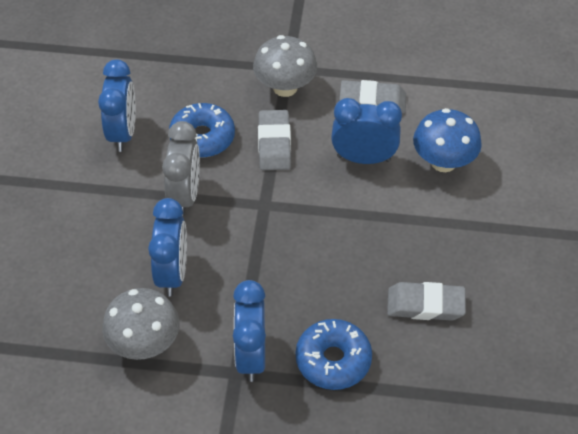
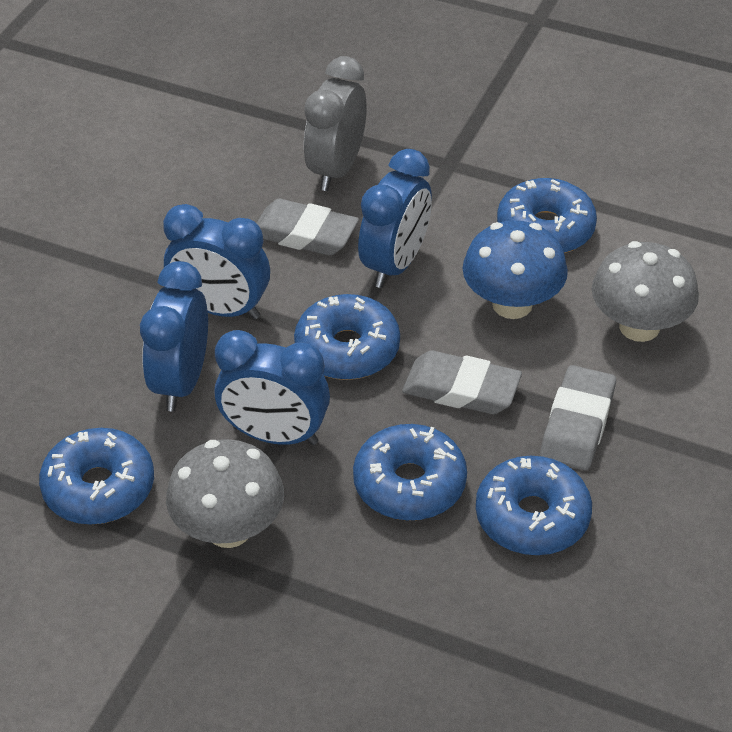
blue donut: 2 -> 5

